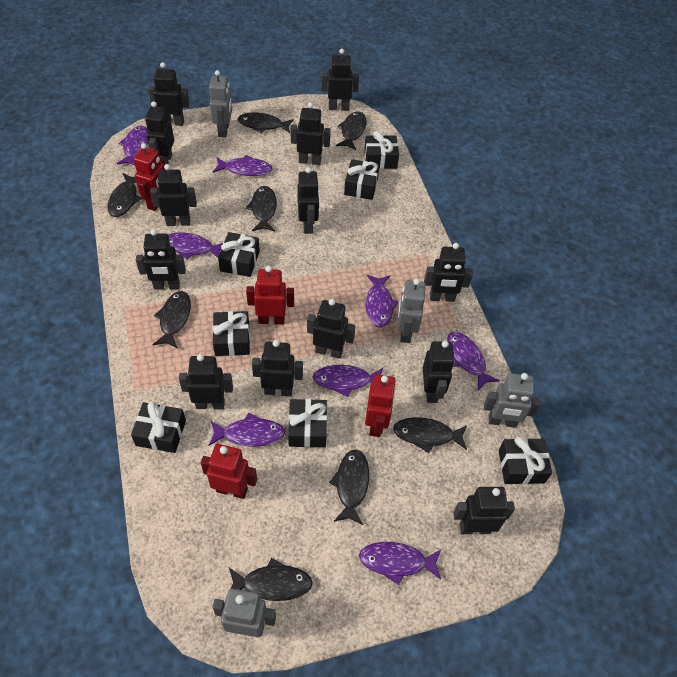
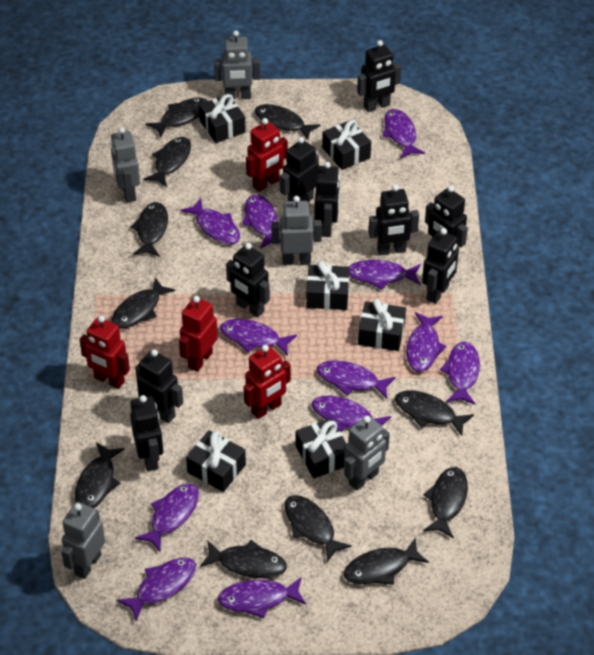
black fish: 8 -> 11
black gift: 7 -> 6
black robot: 13 -> 9
grey robot: 4 -> 5
purple fish: 8 -> 12

